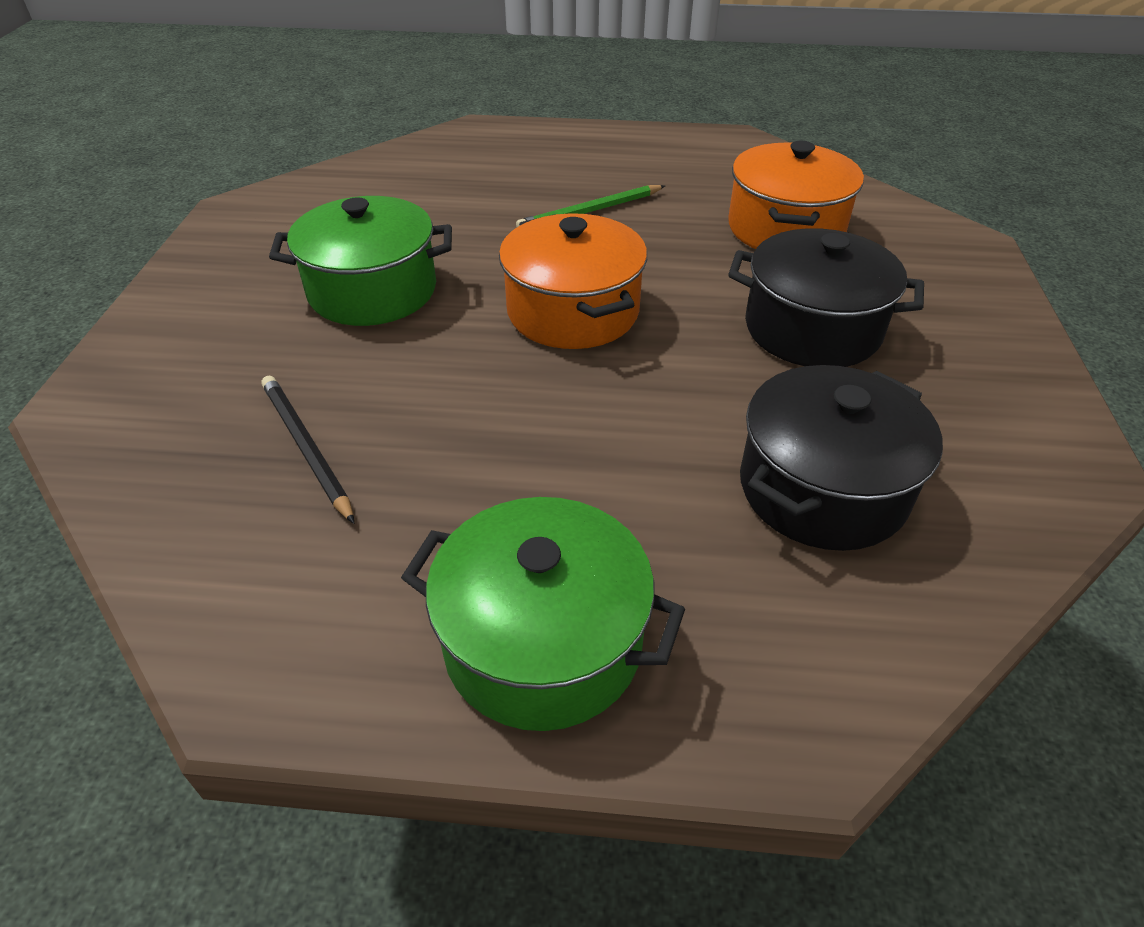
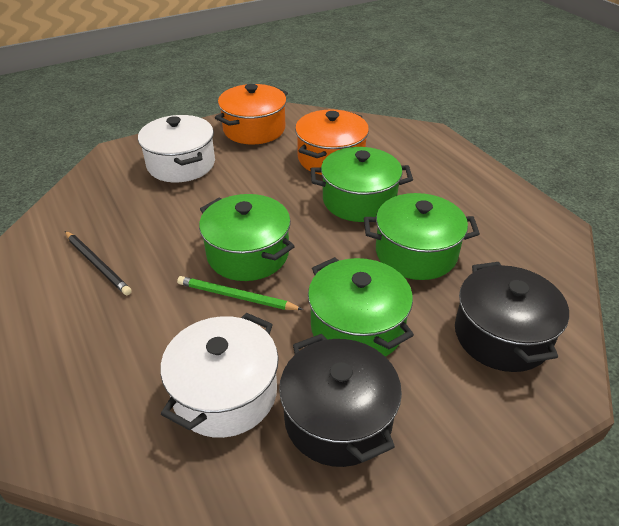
green pot: 2 -> 4
white pot: 0 -> 2

